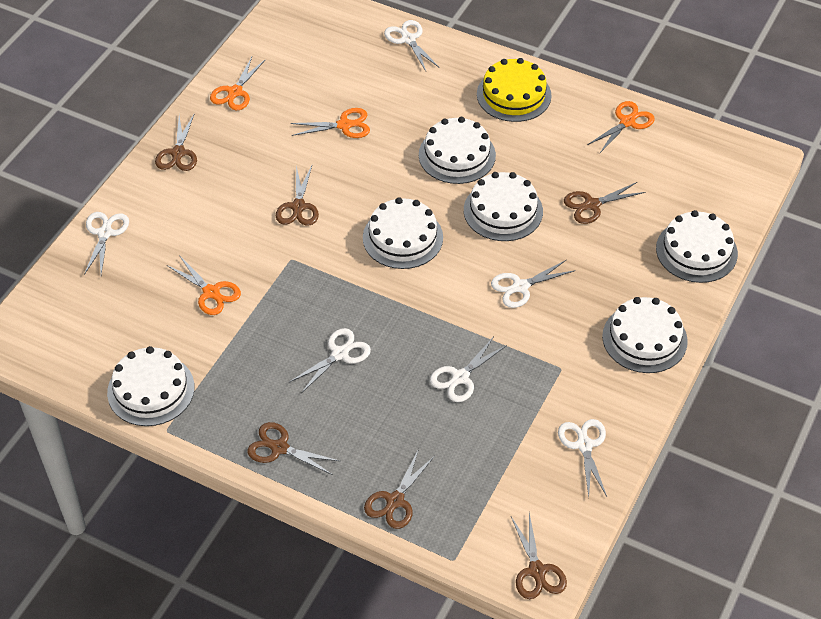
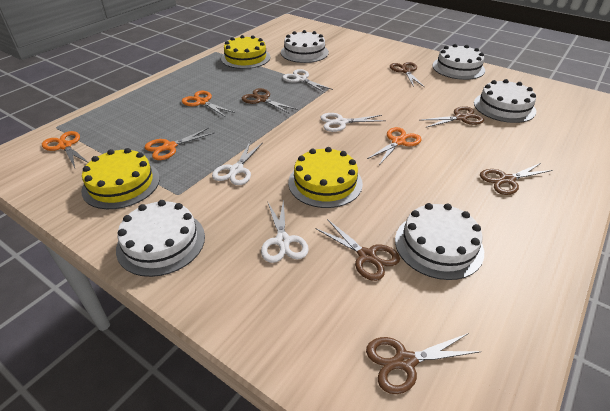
white cake: 6 -> 5
white scissors: 6 -> 4
yellow cake: 1 -> 3

